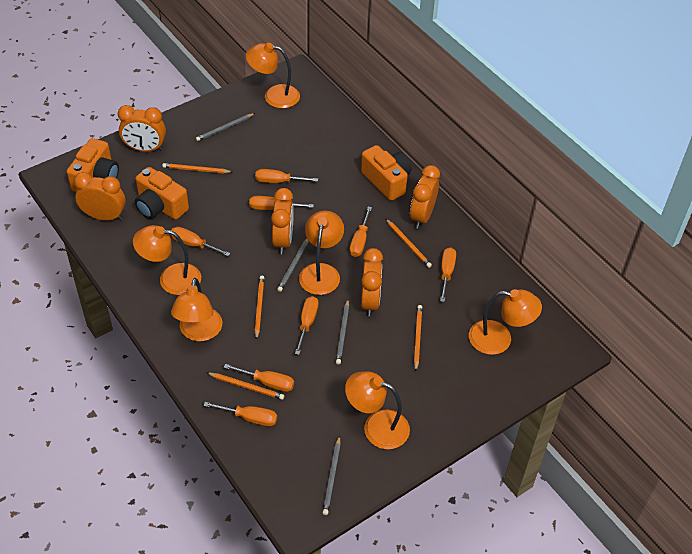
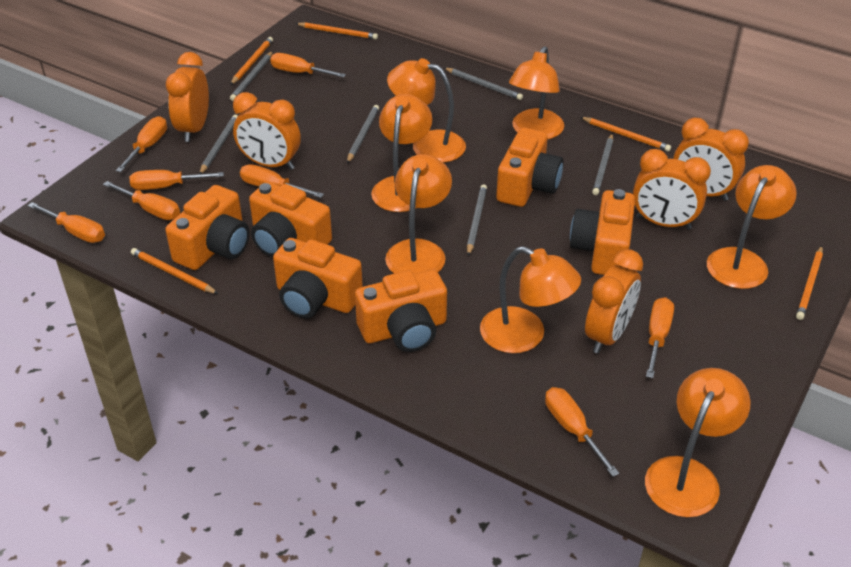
grey pencil: 4 -> 6
orange camera: 3 -> 6
orange lamp: 6 -> 7

